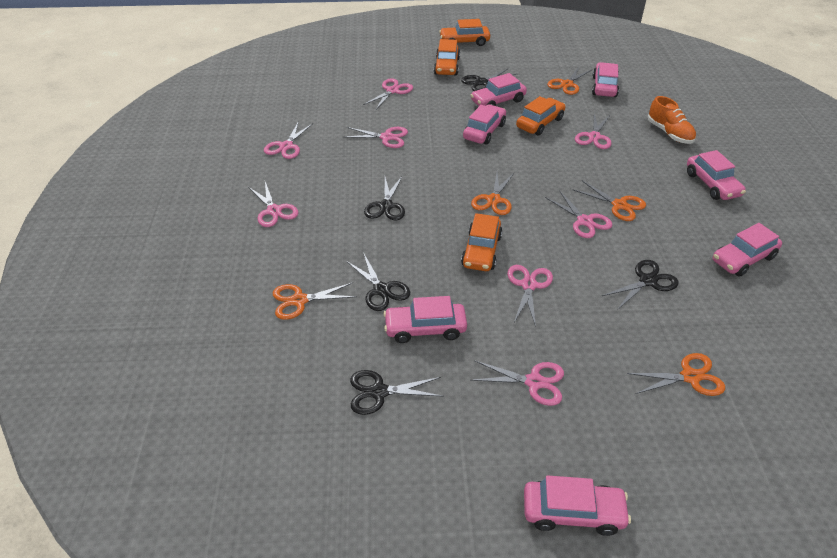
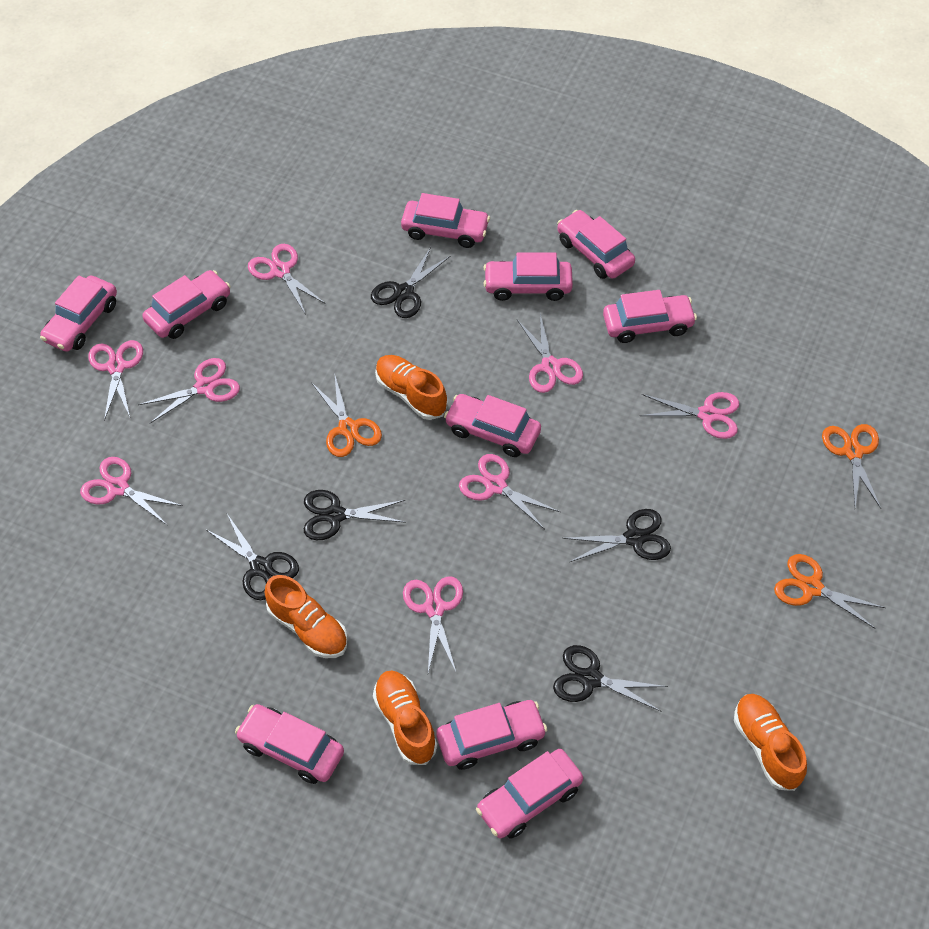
orange car: 4 -> 0
orange scissors: 5 -> 3
orange shoe: 1 -> 4
pink car: 7 -> 10

